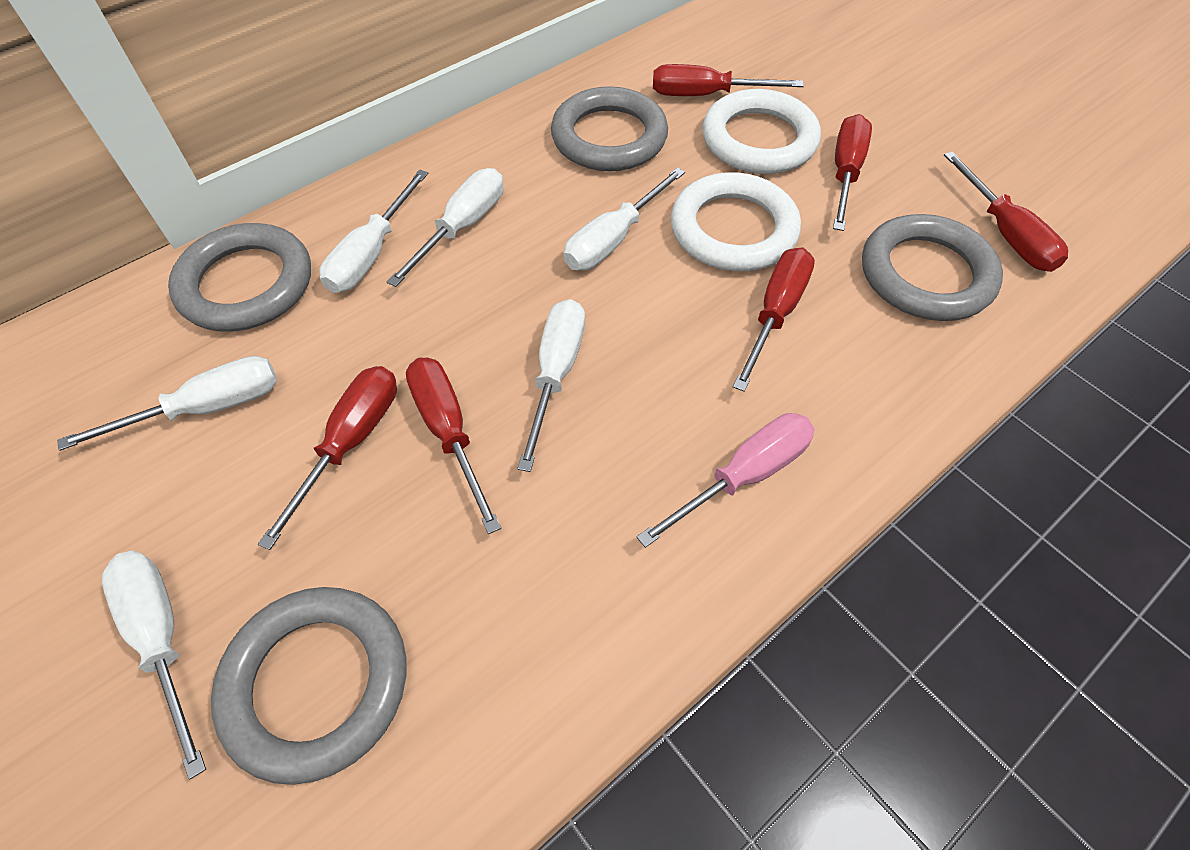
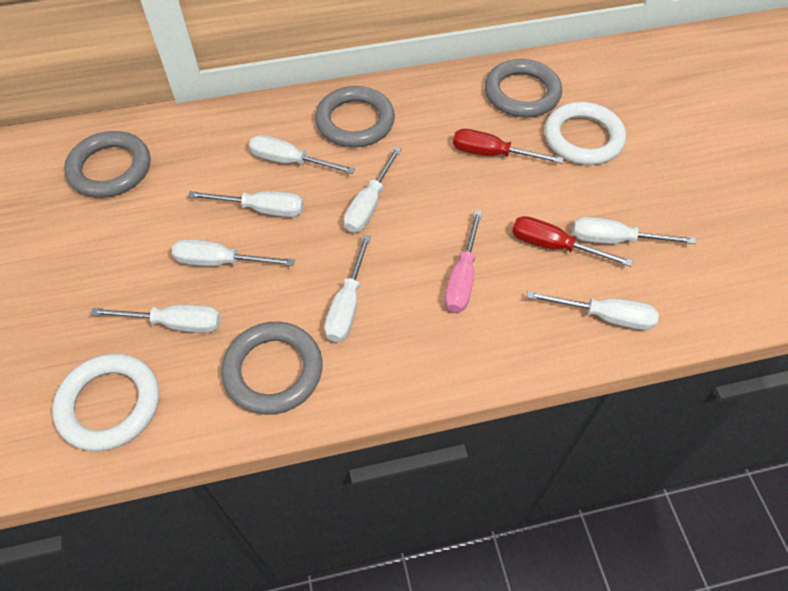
red screwdriver: 6 -> 2
white screwdriver: 6 -> 8

